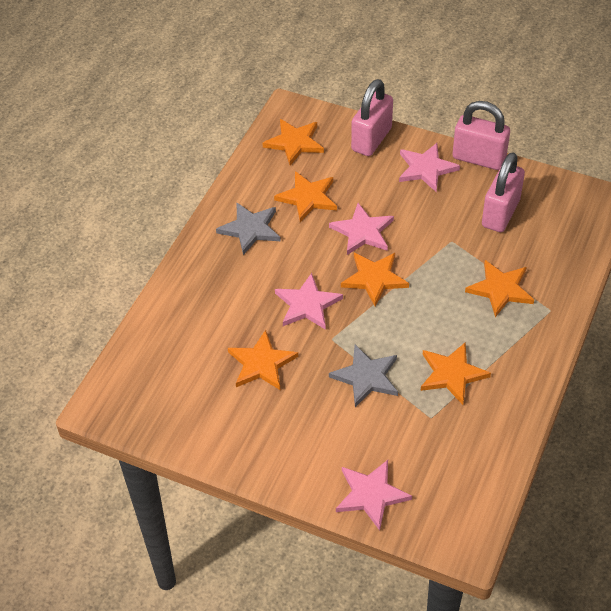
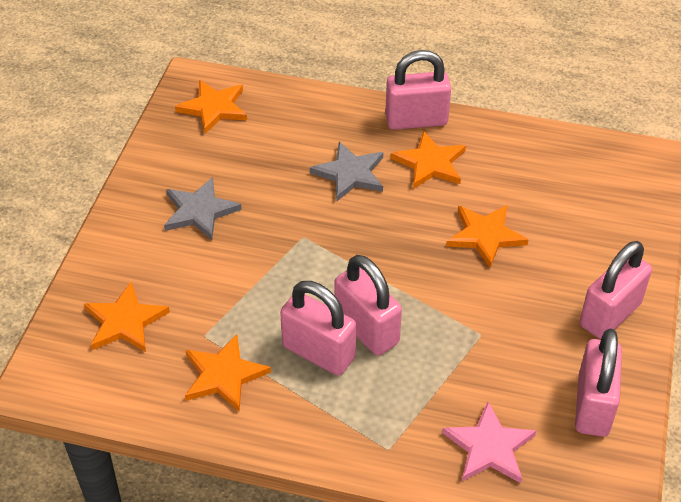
orange star: 6 -> 5
pink padlock: 3 -> 5
pink star: 4 -> 1

